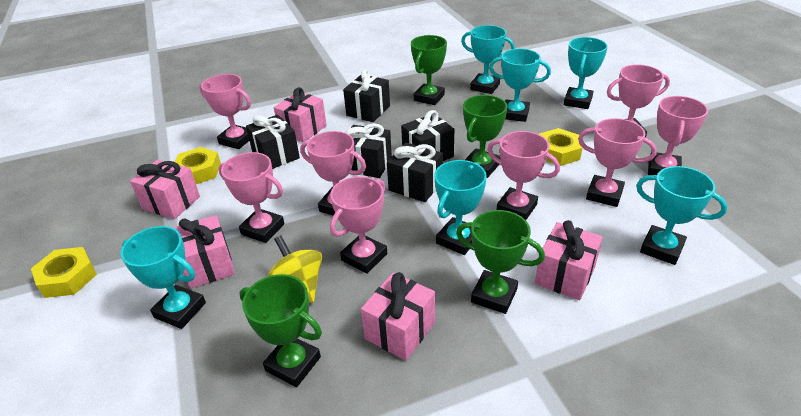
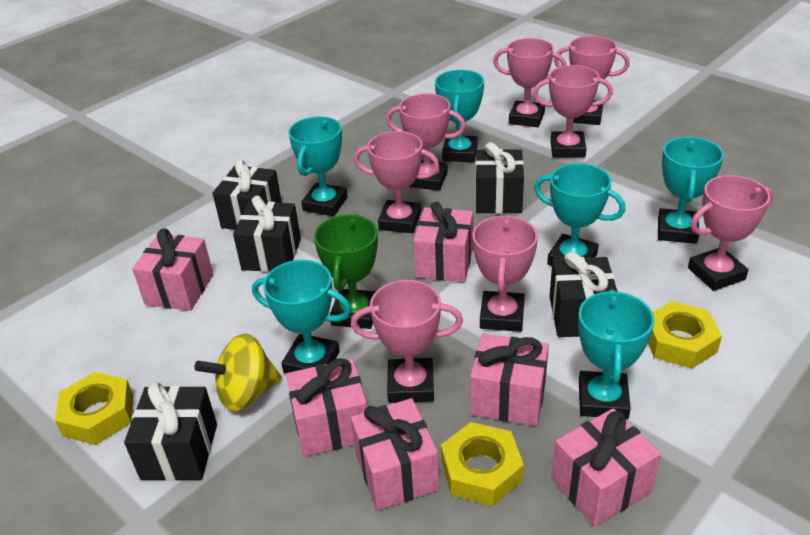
green trophy: 4 -> 1
pink gift: 5 -> 6

